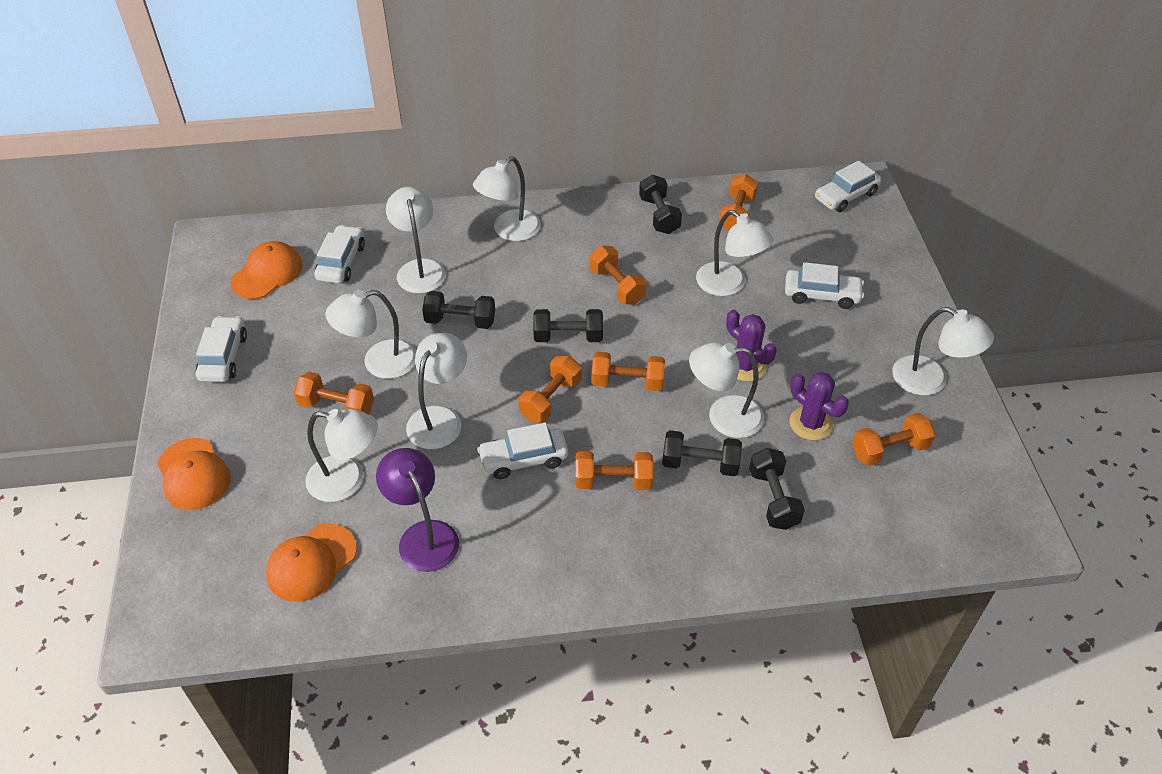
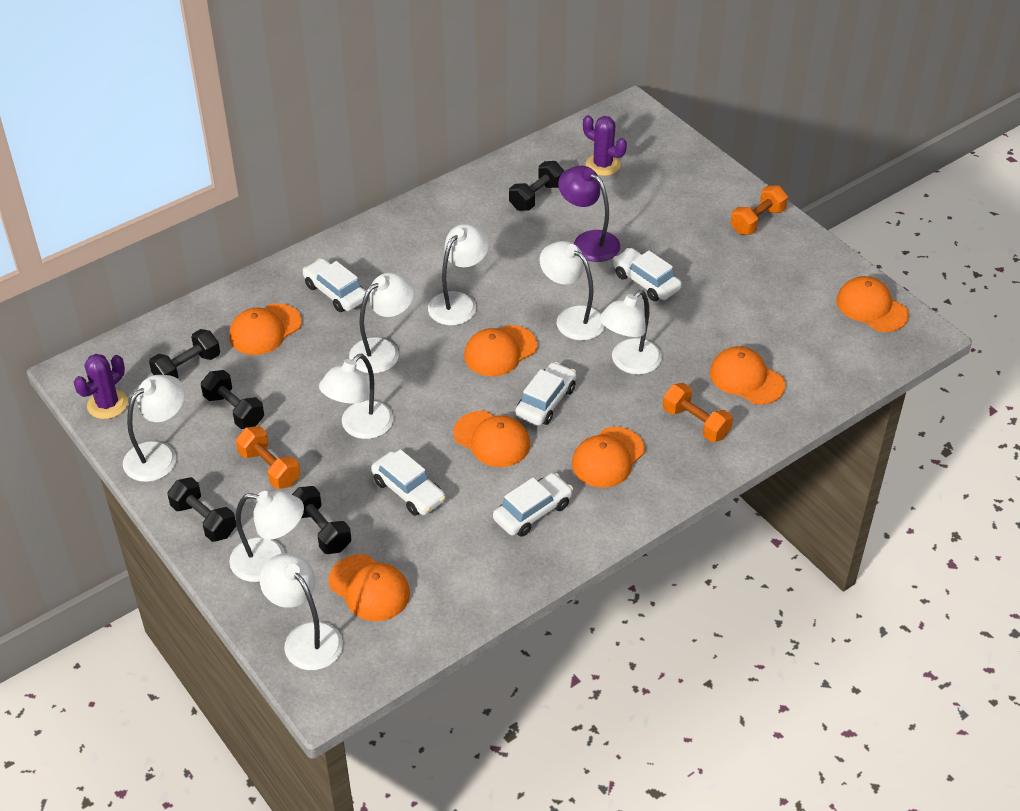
orange cap: 3 -> 7
orange dumbbell: 7 -> 3

